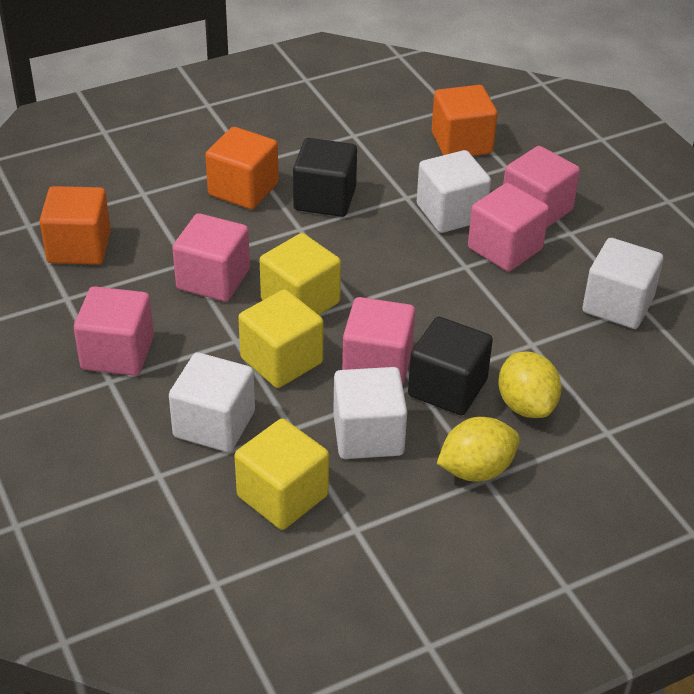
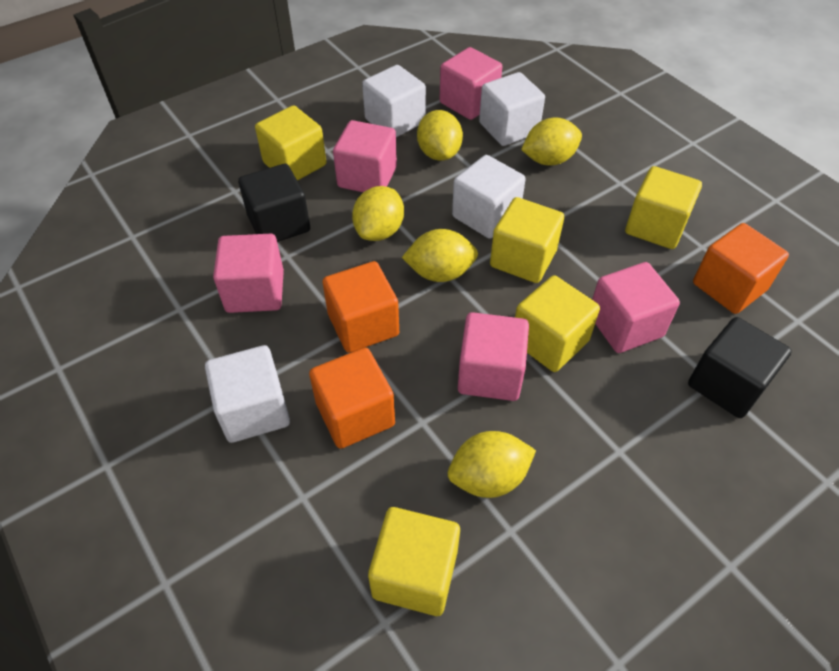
yellow cube: 3 -> 5
yellow lemon: 2 -> 5

